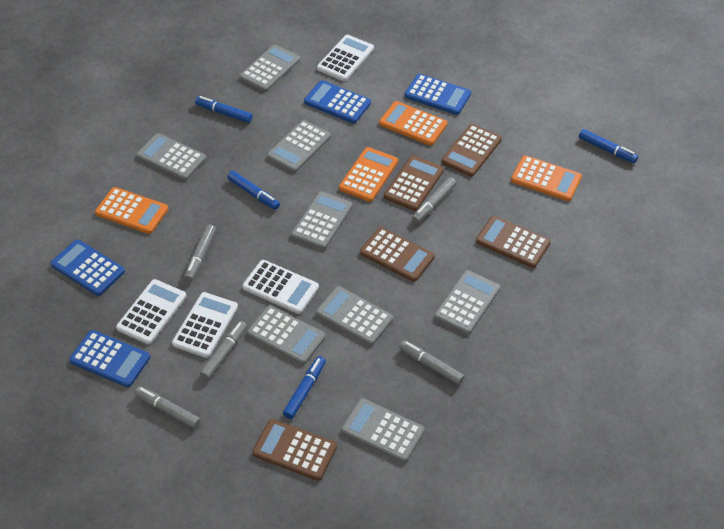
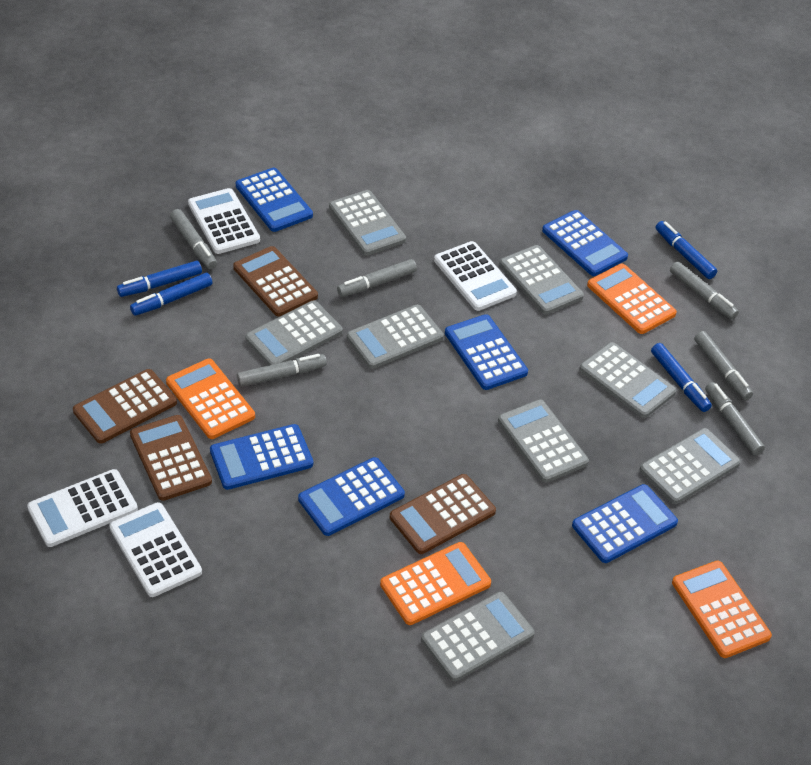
blue calculator: 4 -> 6
brown calculator: 5 -> 4
grey marker: 5 -> 6

